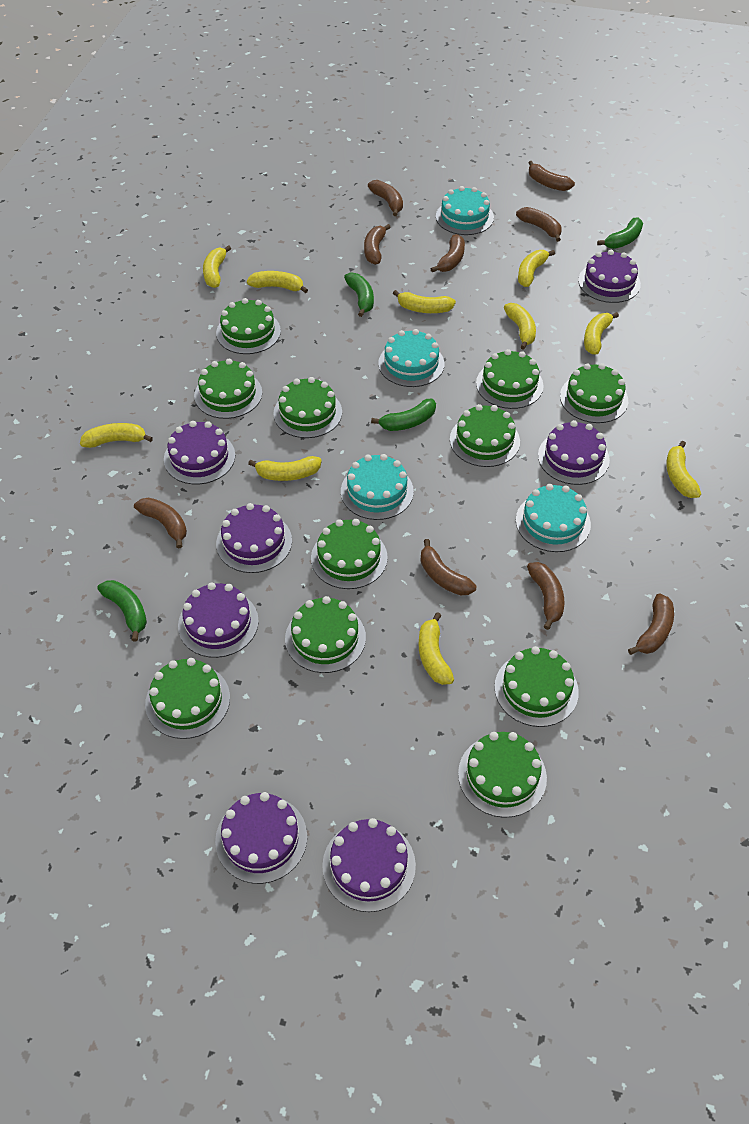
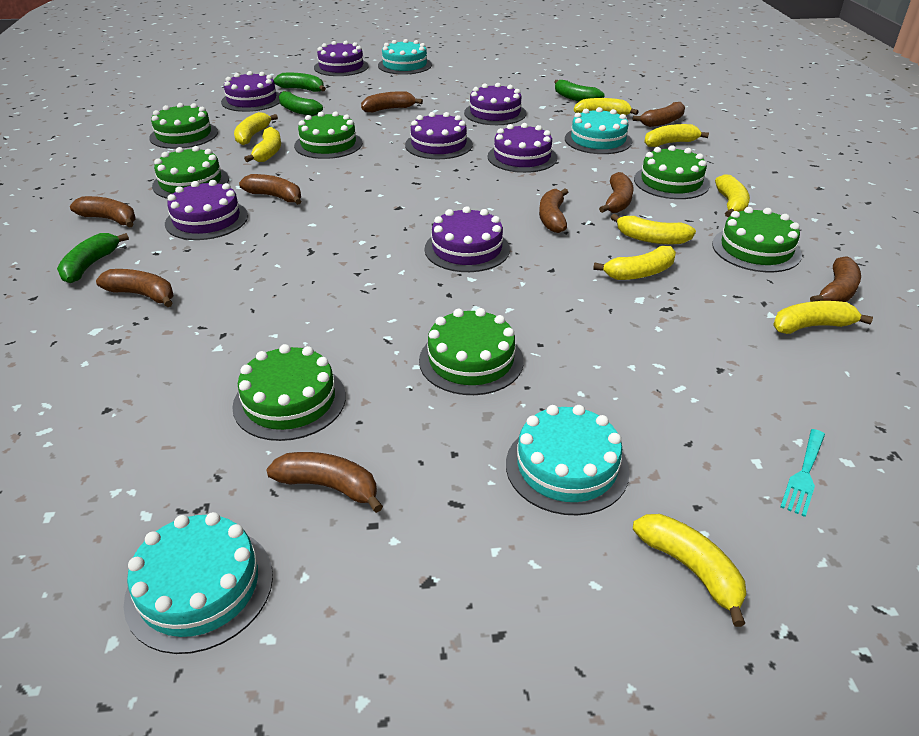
green cake: 11 -> 7
turquoise fork: 0 -> 1
yellow banana: 10 -> 9

